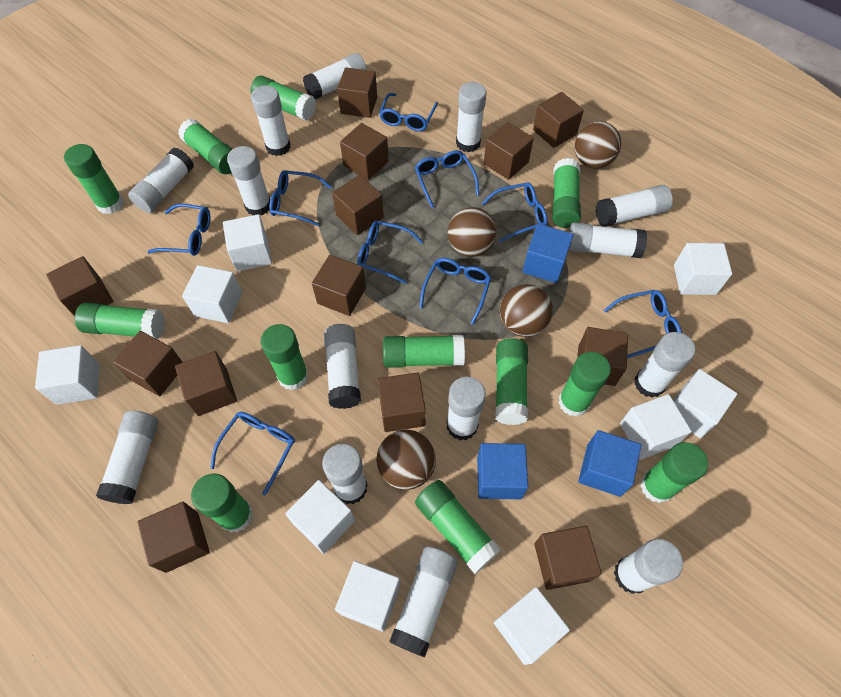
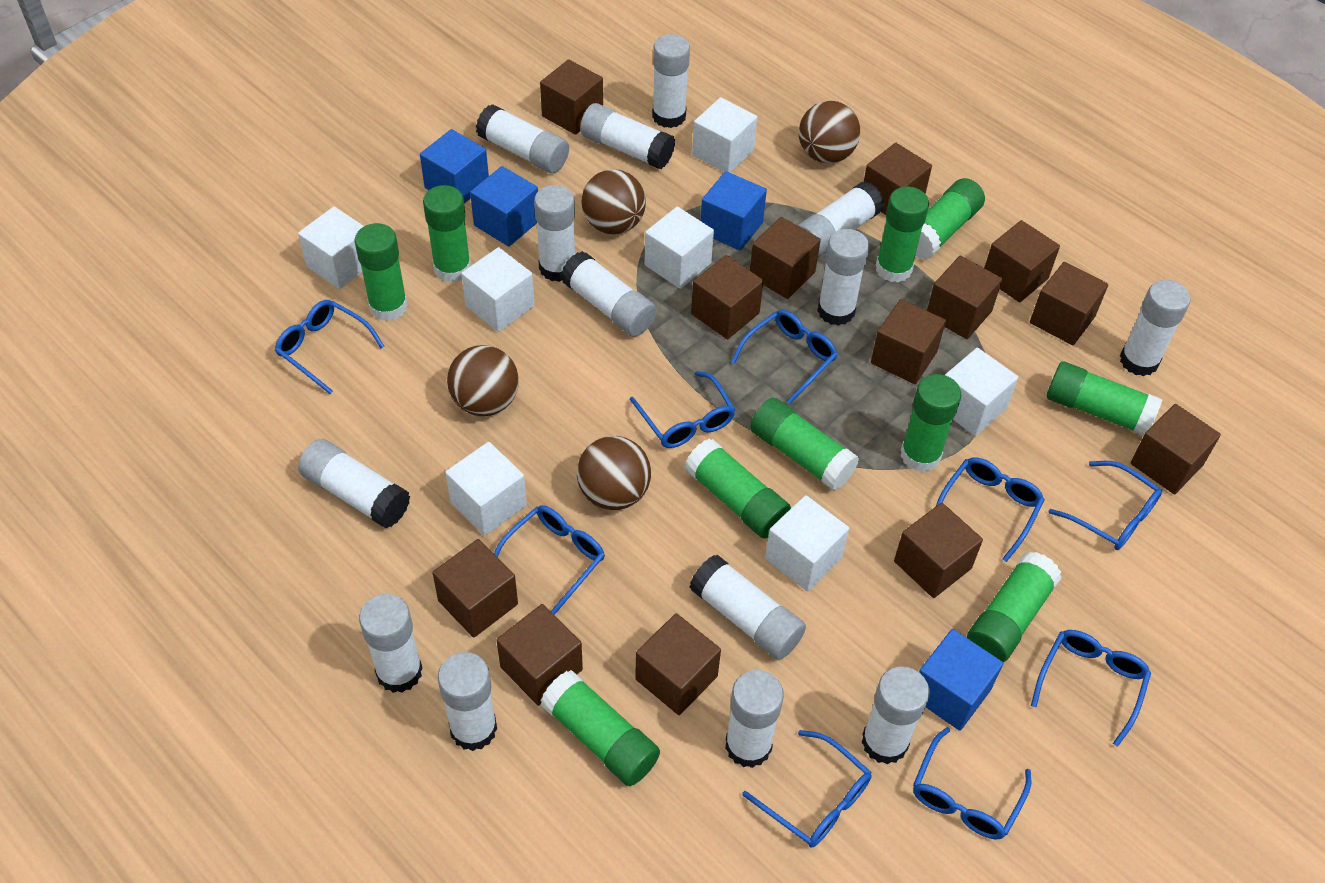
blue cube: 3 -> 4
green glue stick: 12 -> 10
white cube: 9 -> 7

